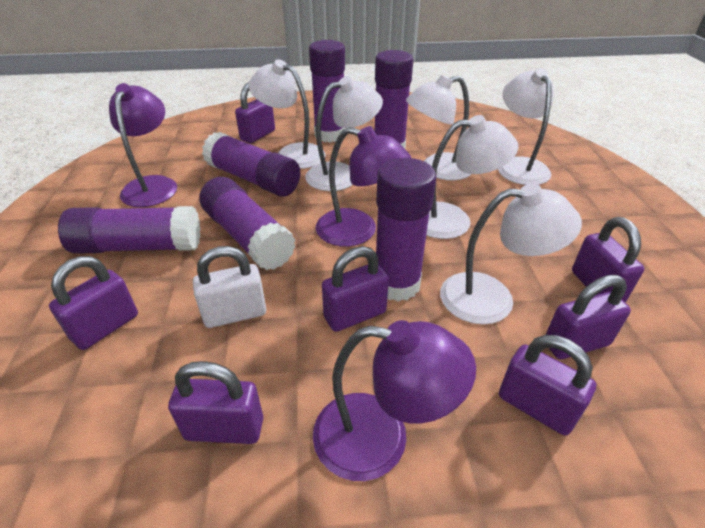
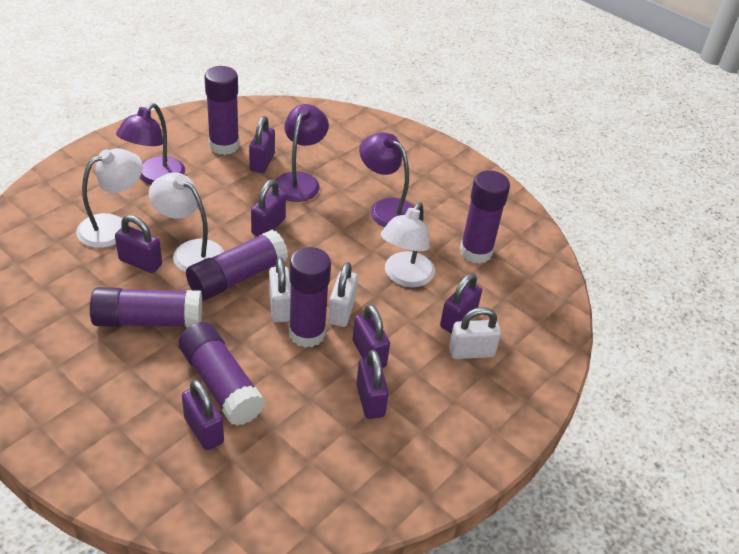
white lamp: 6 -> 3
white padlock: 1 -> 3

